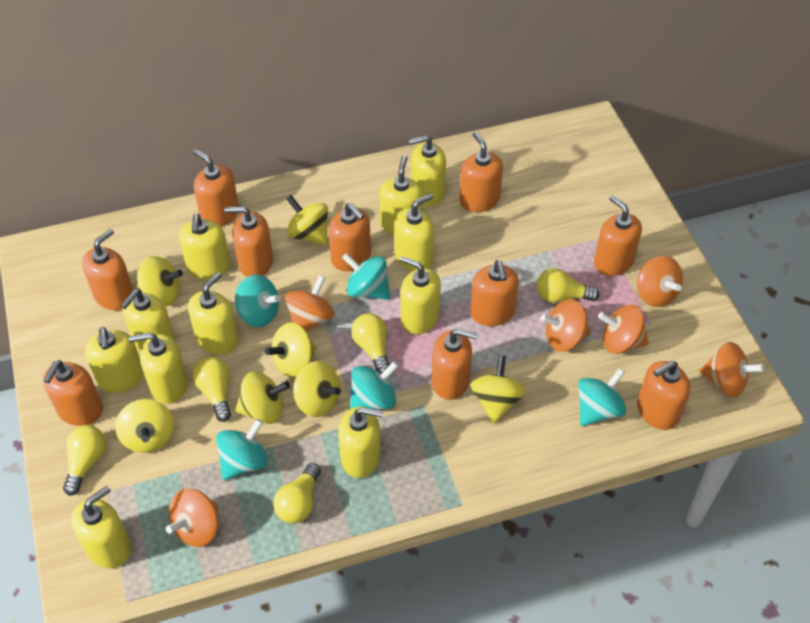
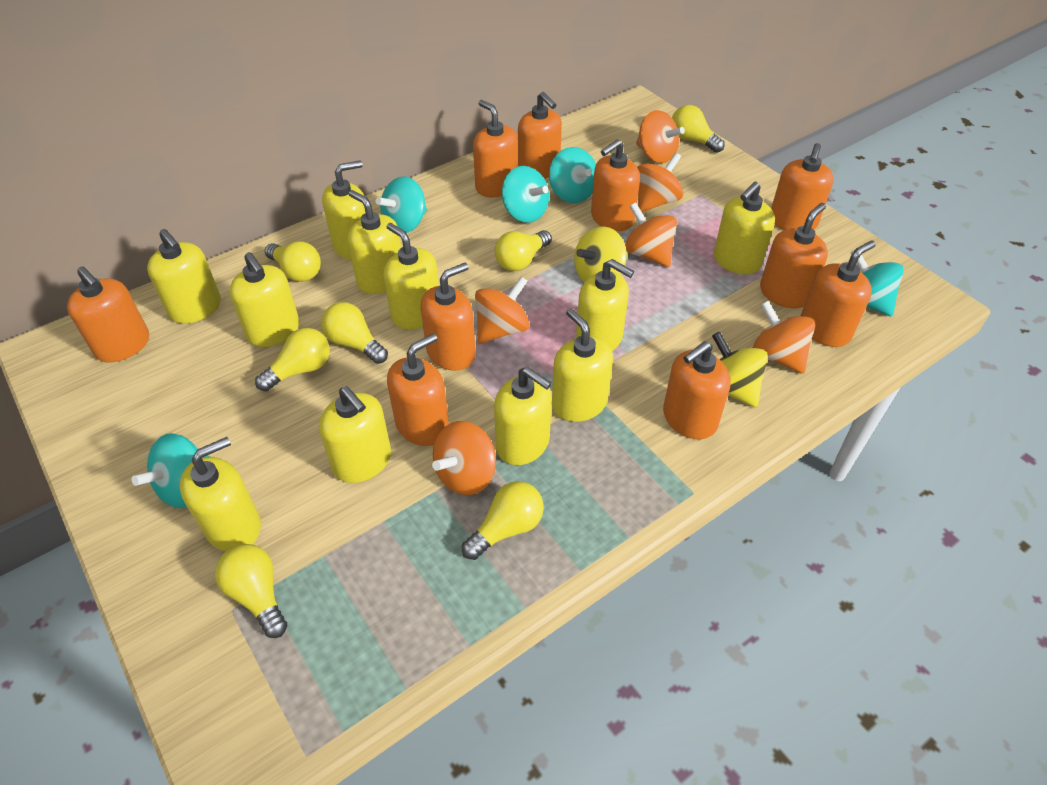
yellow light bulb: 5 -> 7
yellow spinning top: 7 -> 2

